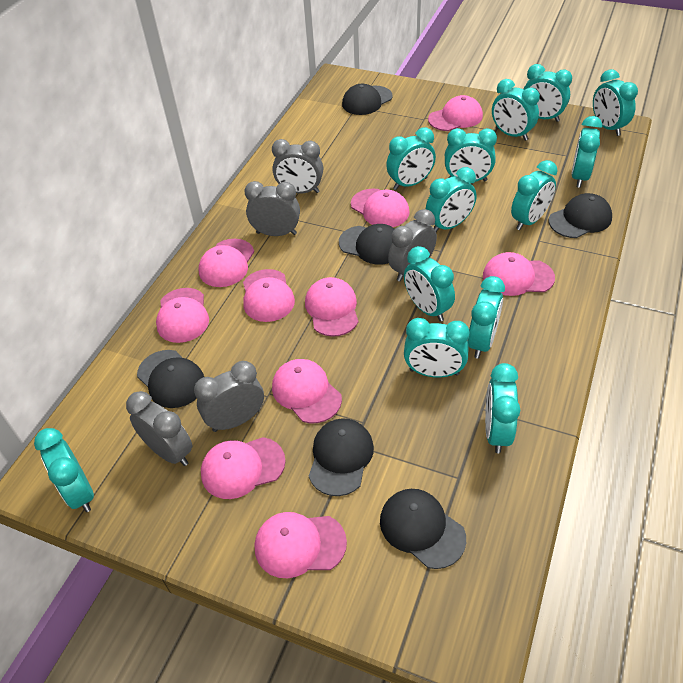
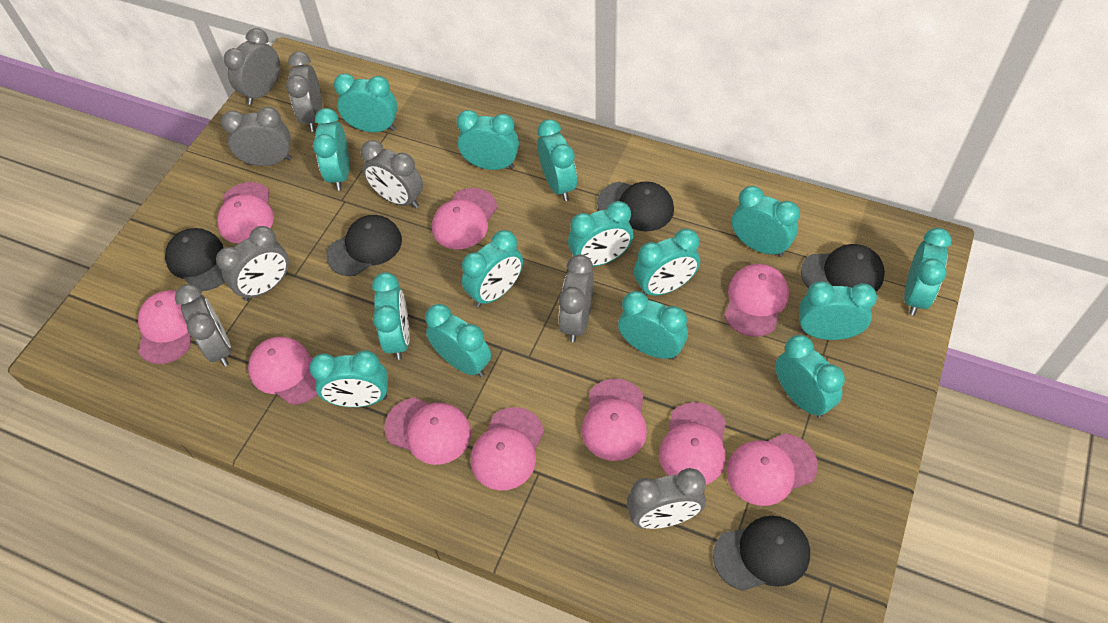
black cap: 6 -> 5
grey clock: 5 -> 8
turquoise clock: 13 -> 15

